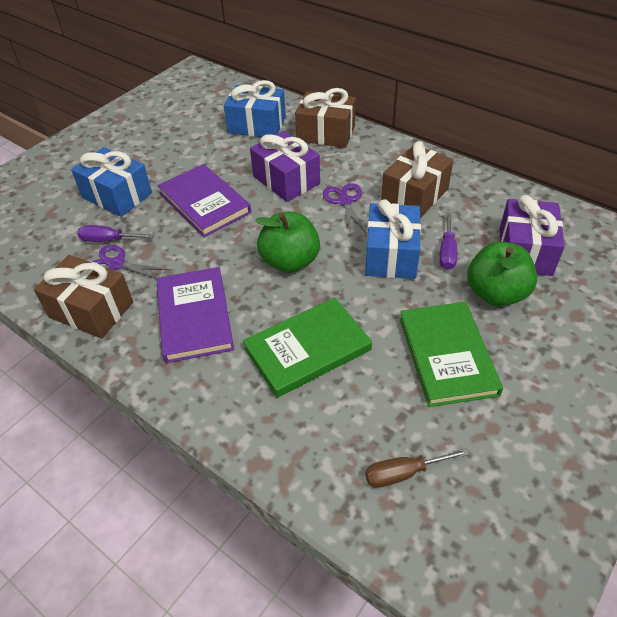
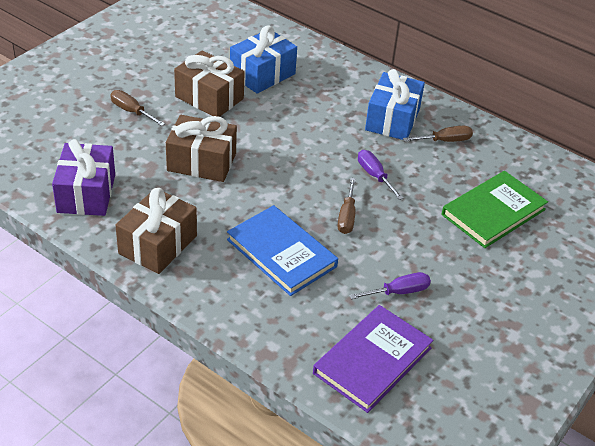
blue book: 0 -> 1
blue gift: 3 -> 2
brown screwdriver: 1 -> 3
green apple: 2 -> 0
green book: 2 -> 1
purple book: 2 -> 1
purple gift: 2 -> 1
purple scissors: 2 -> 0

